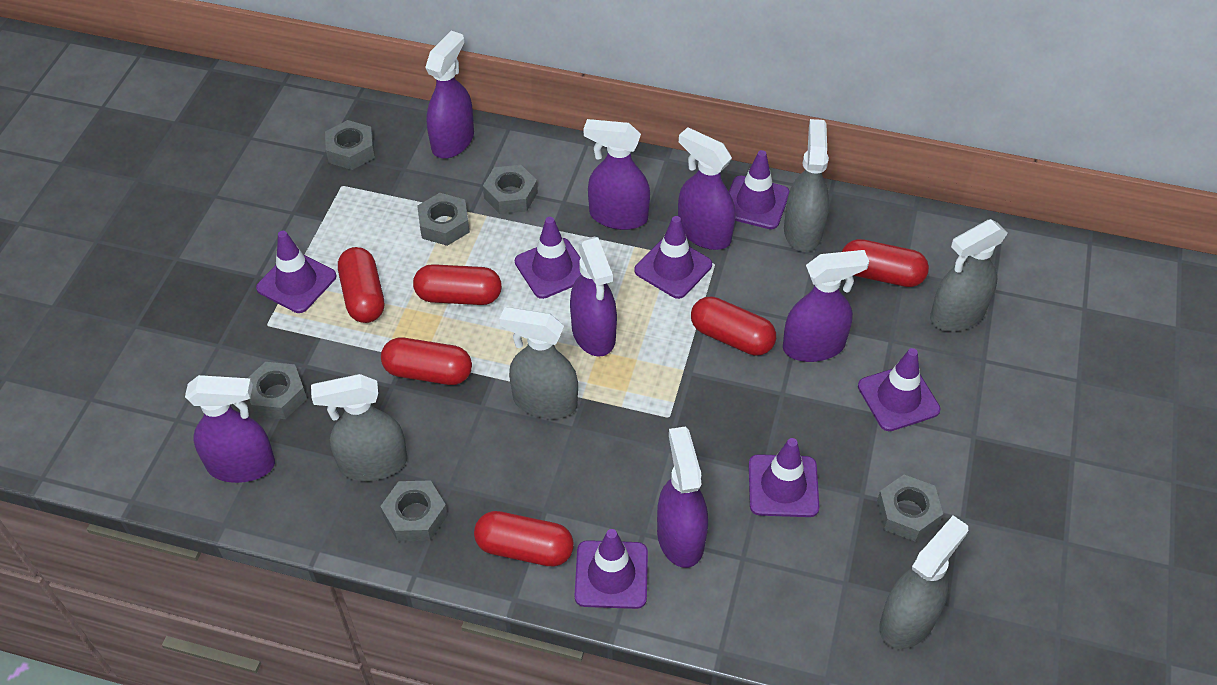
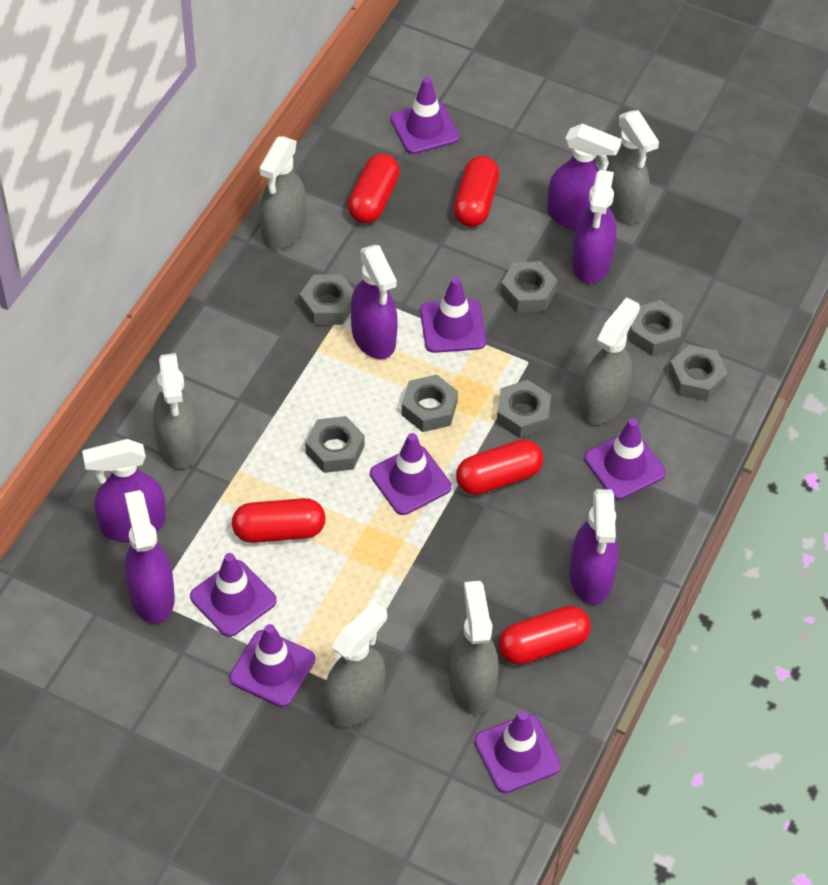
grey nut: 6 -> 7
grey spray bottle: 5 -> 6
purple spray bottle: 7 -> 6
red capsule: 6 -> 5

